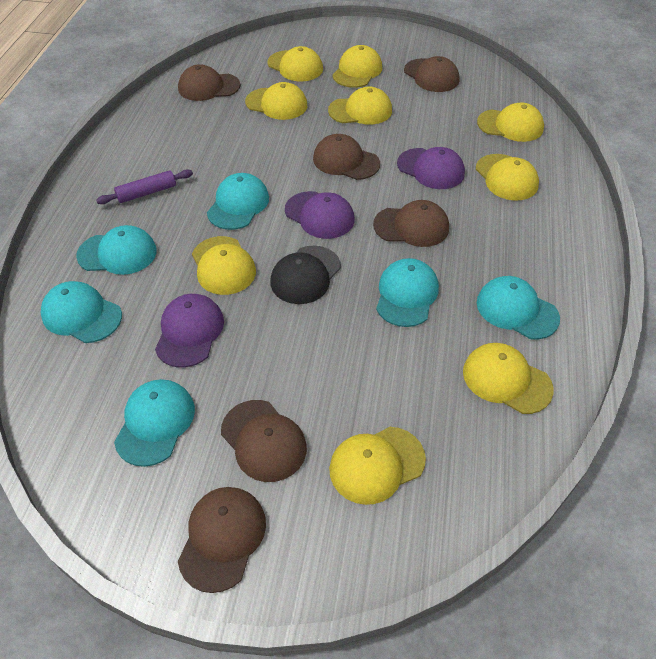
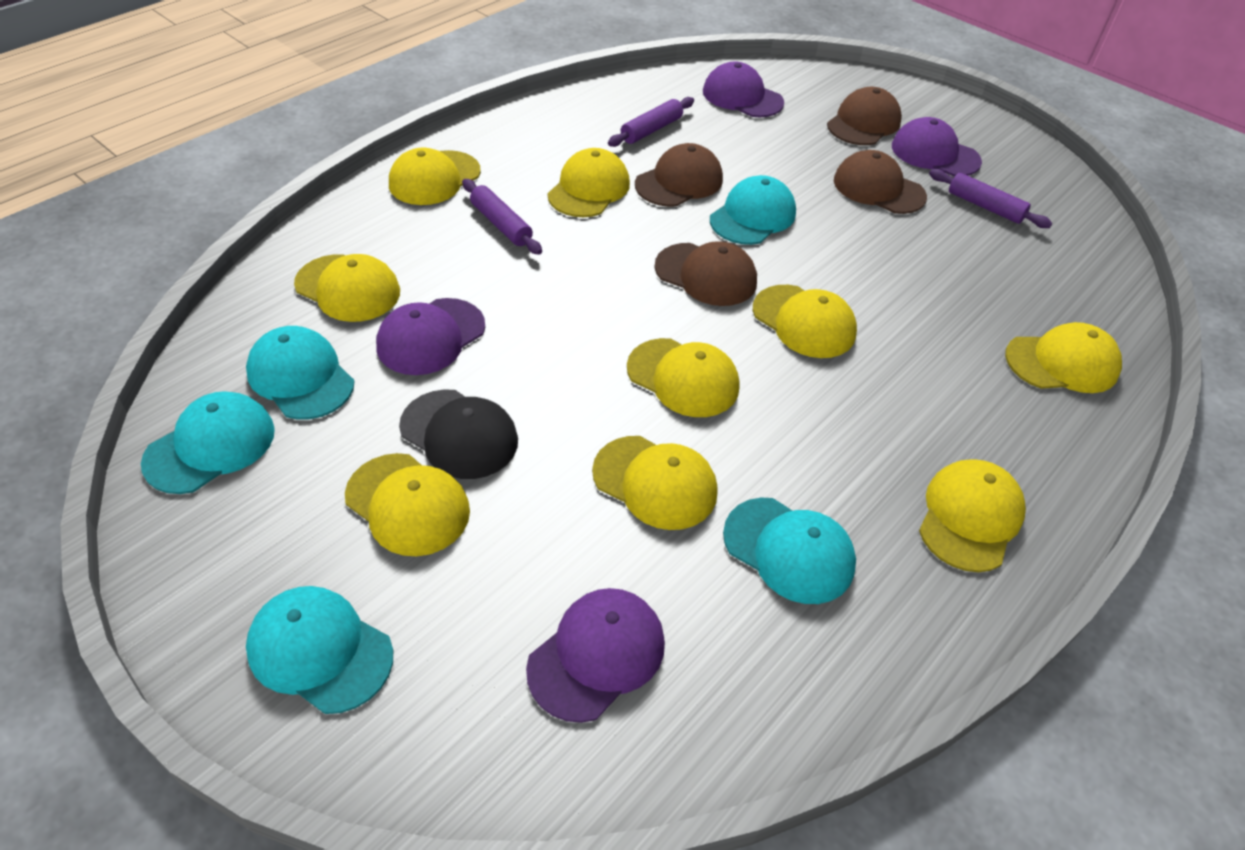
brown cap: 6 -> 4
purple cap: 3 -> 4
purple rolling pin: 1 -> 3
turquoise cap: 6 -> 5

